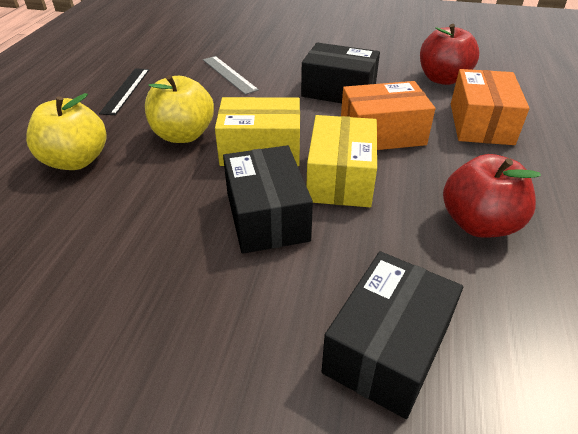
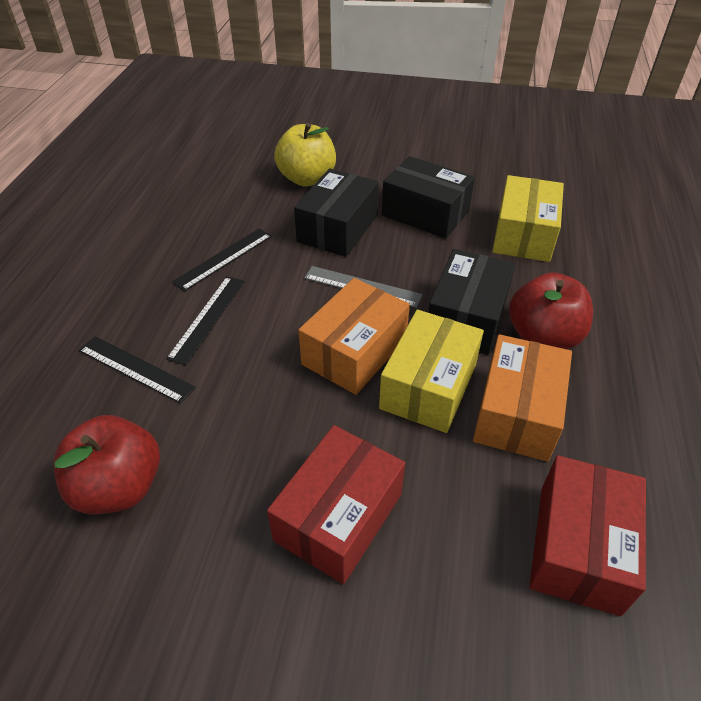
black ruler: 1 -> 3
red box: 0 -> 2
yellow apple: 2 -> 1

